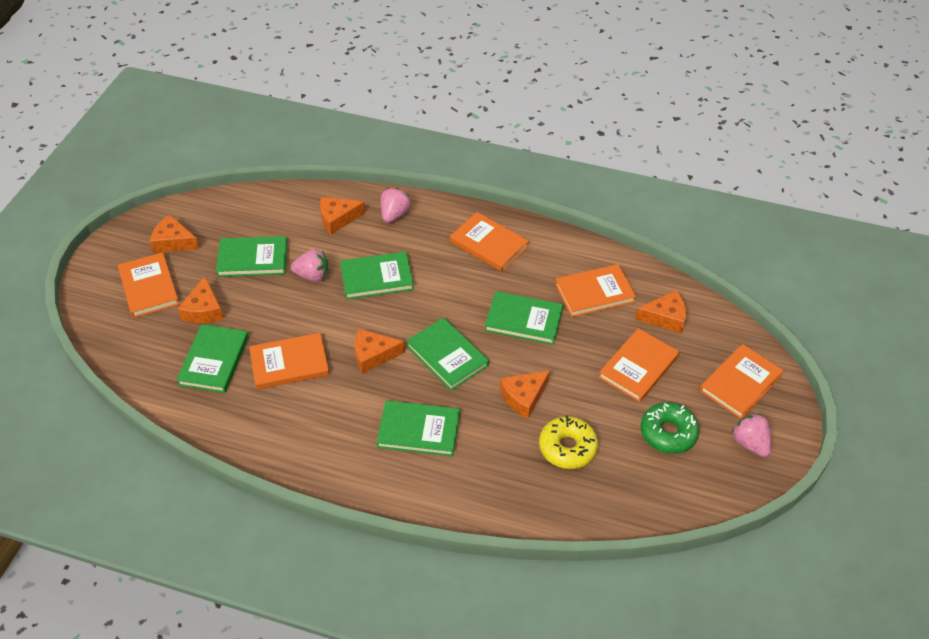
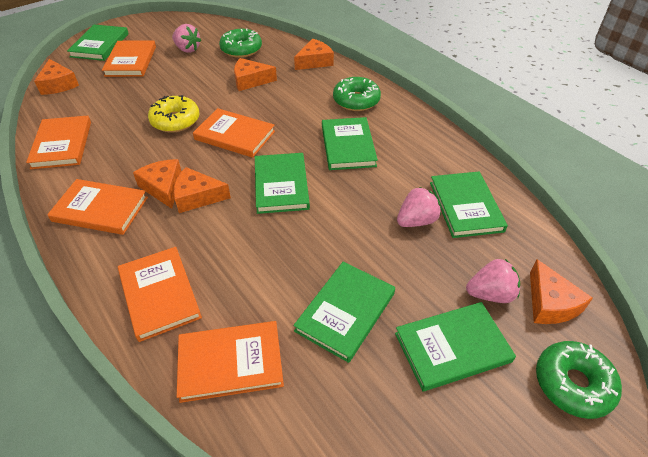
green donut: 1 -> 3

